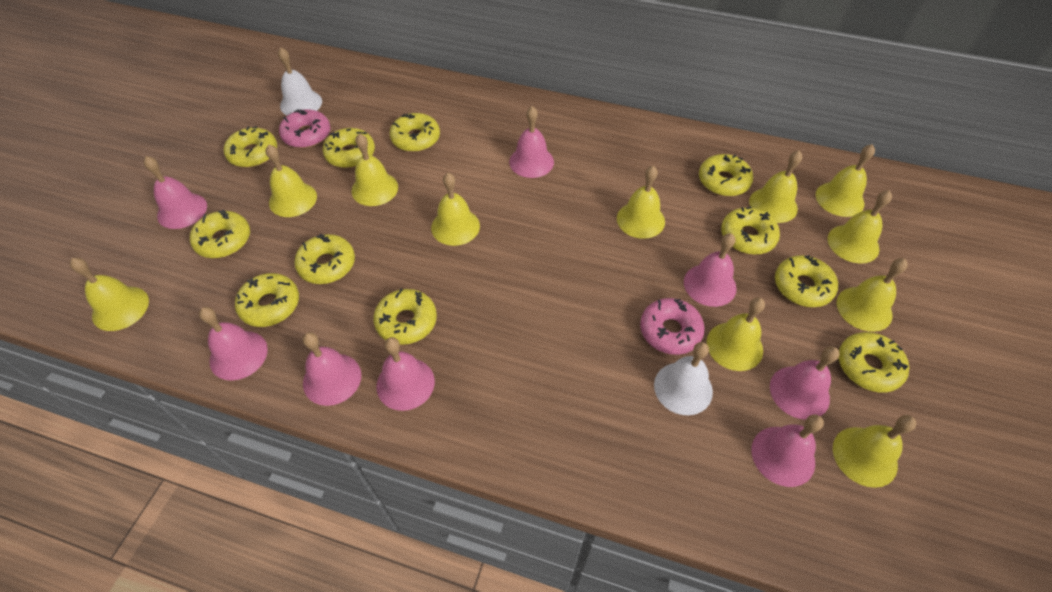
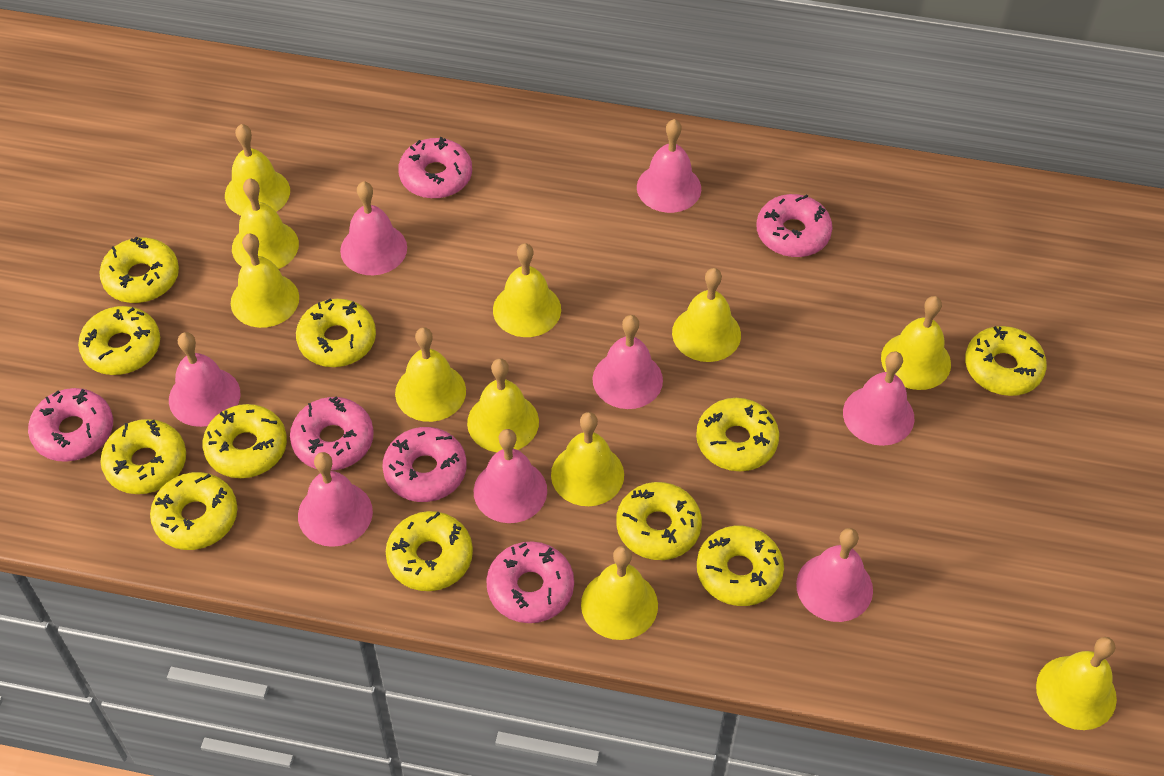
pink donut: 2 -> 6
white bell: 2 -> 0

